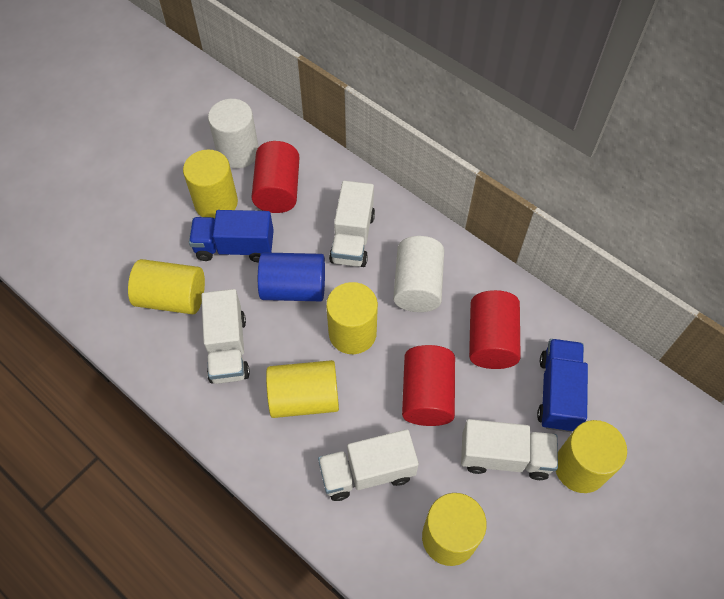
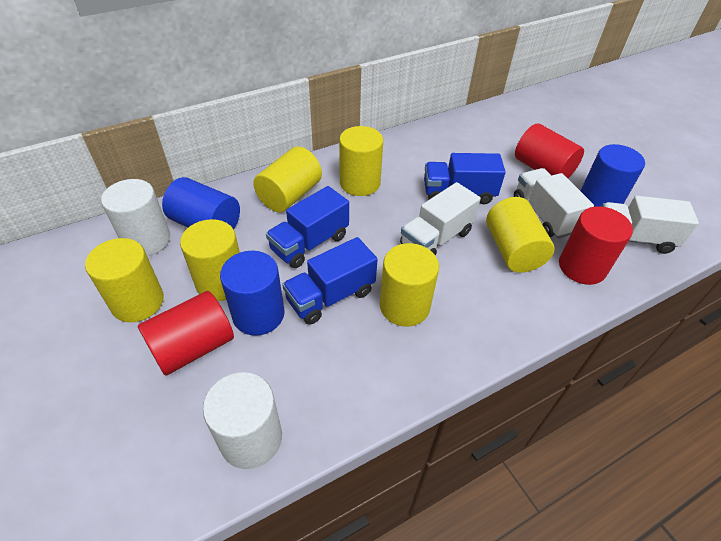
blue cylinder: 1 -> 3
blue truck: 2 -> 3
white truck: 4 -> 3

